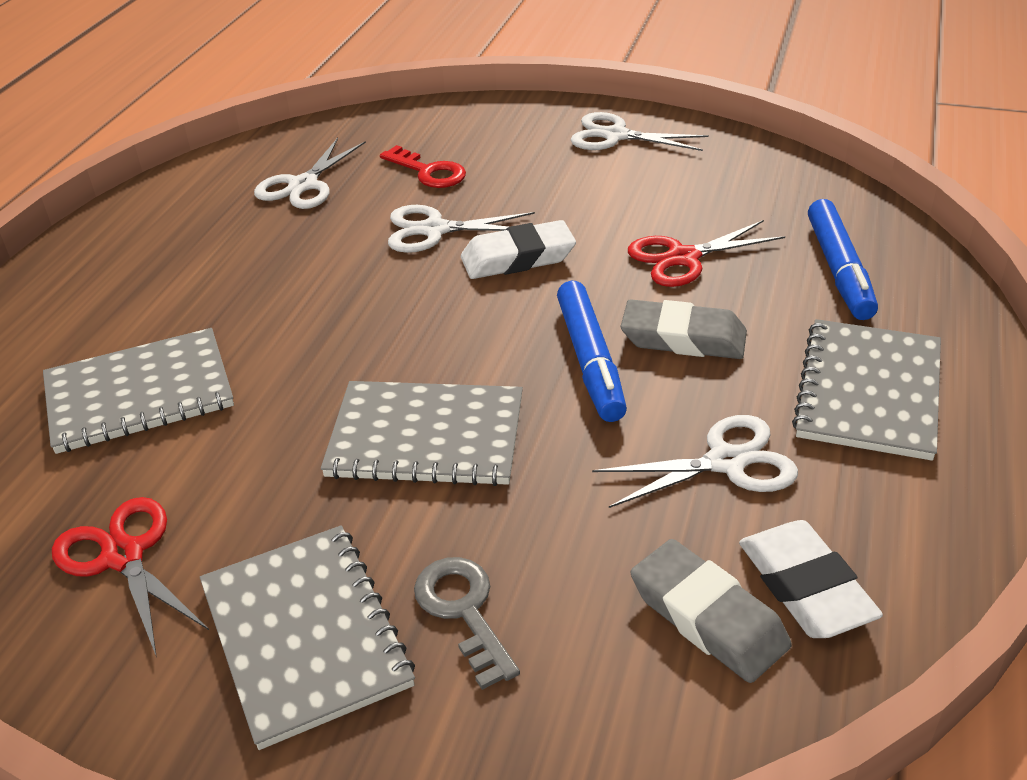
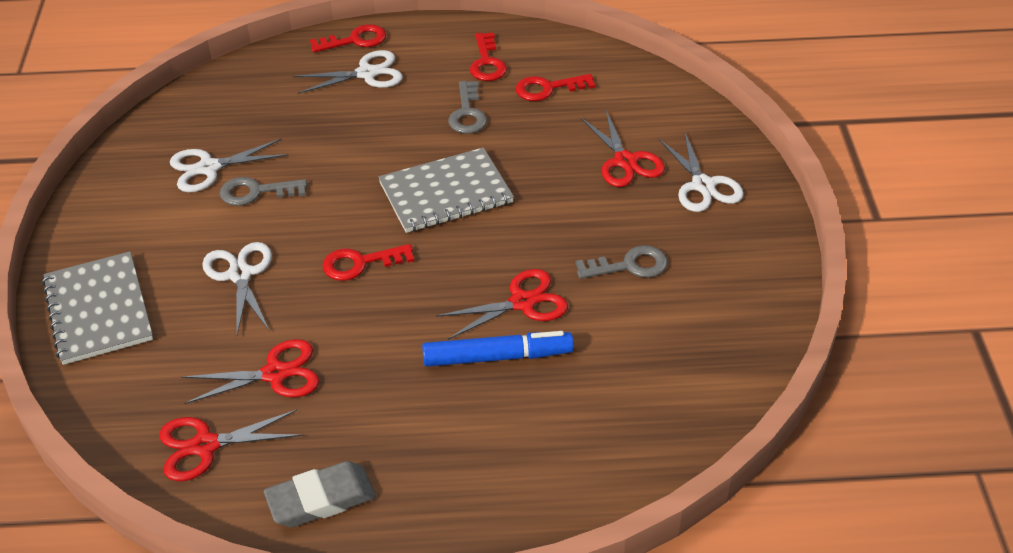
blue marker: 2 -> 1
grey eraser: 2 -> 1
grey key: 1 -> 3
grey notebook: 4 -> 2
red key: 1 -> 4
red scissors: 2 -> 4
white eraser: 2 -> 0

